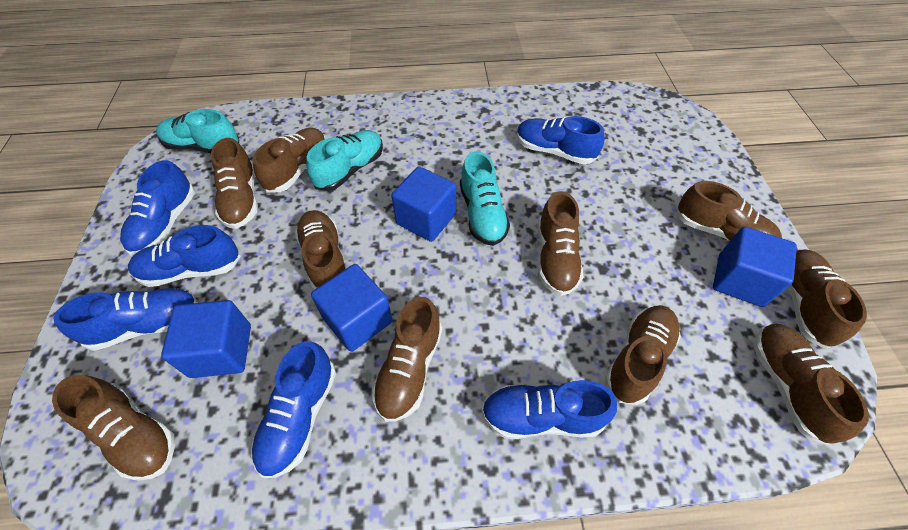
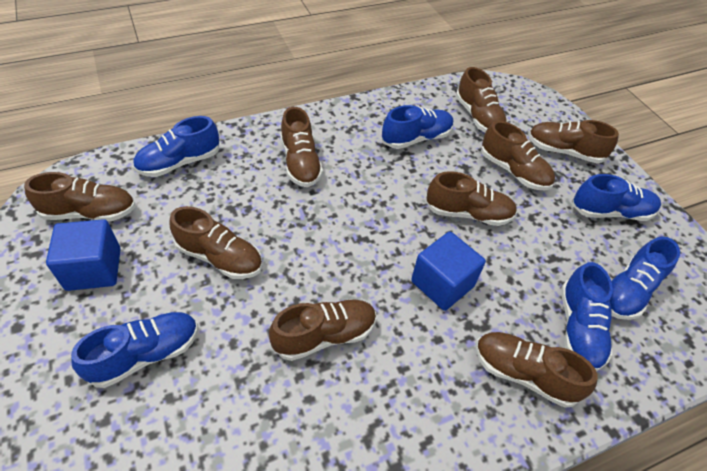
blue cube: 4 -> 2
brown shoe: 10 -> 9
turquoise shoe: 3 -> 0

